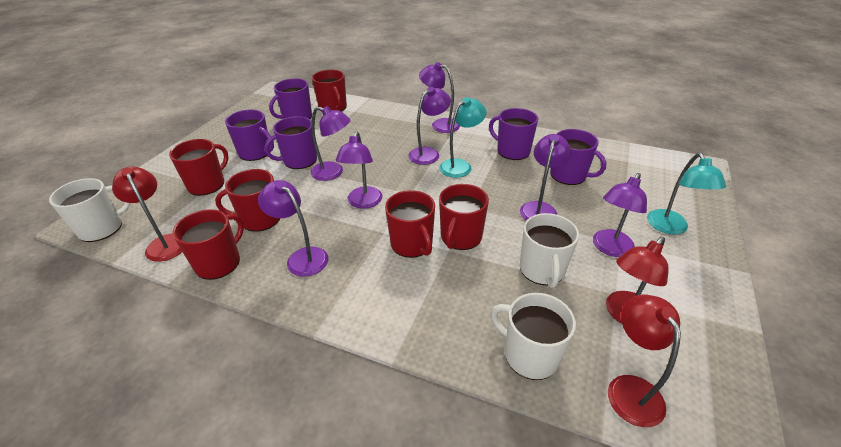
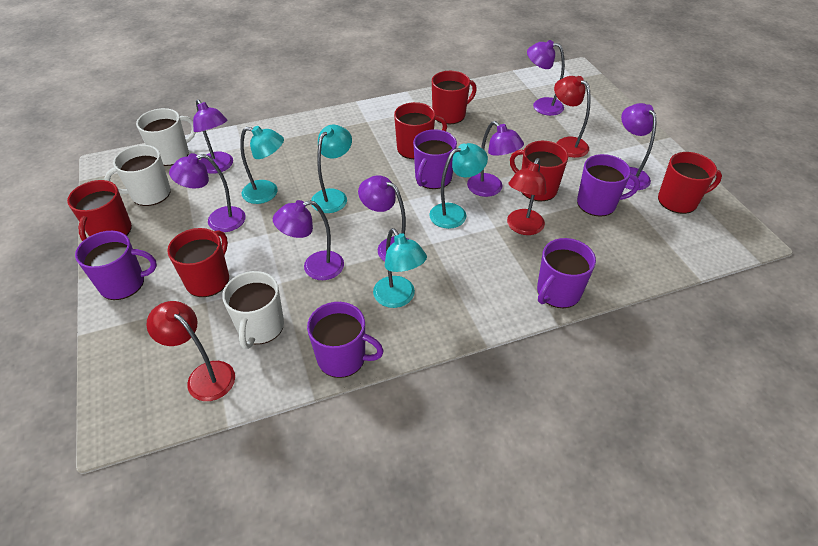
turquoise lamp: 2 -> 4

